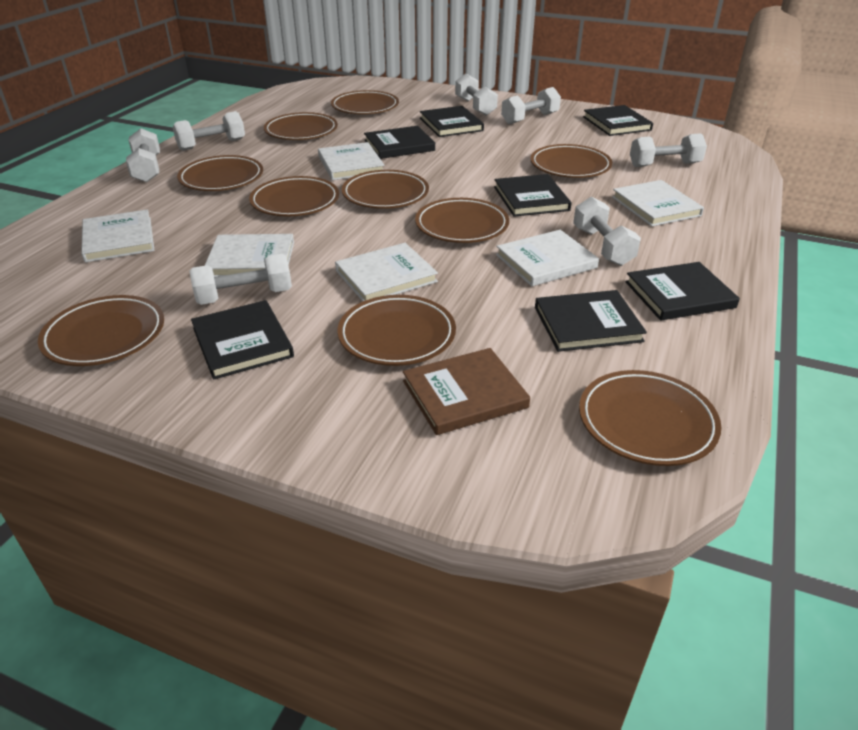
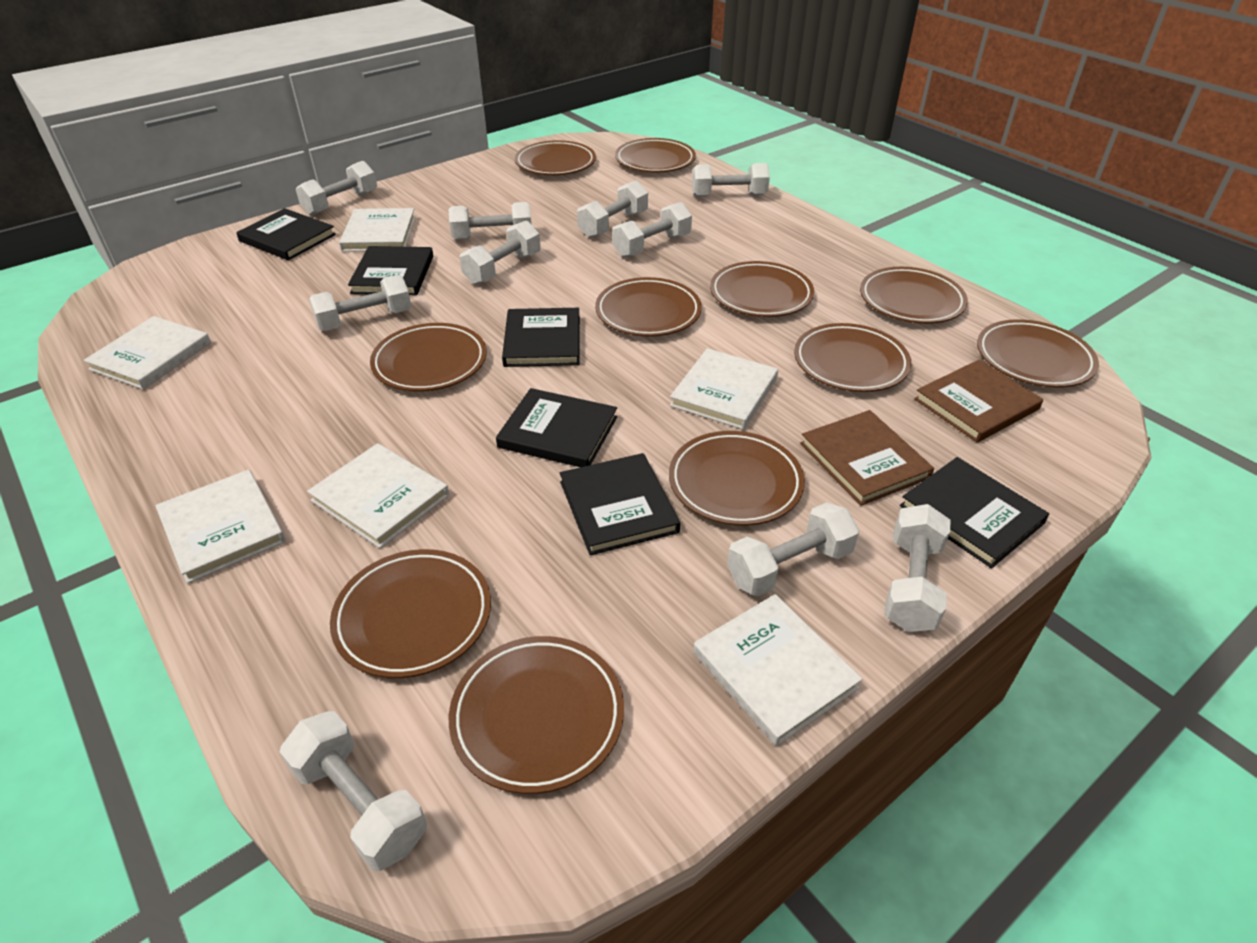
black book: 7 -> 6
brown book: 1 -> 2
brown plate: 10 -> 11
white dumbbell: 7 -> 10

